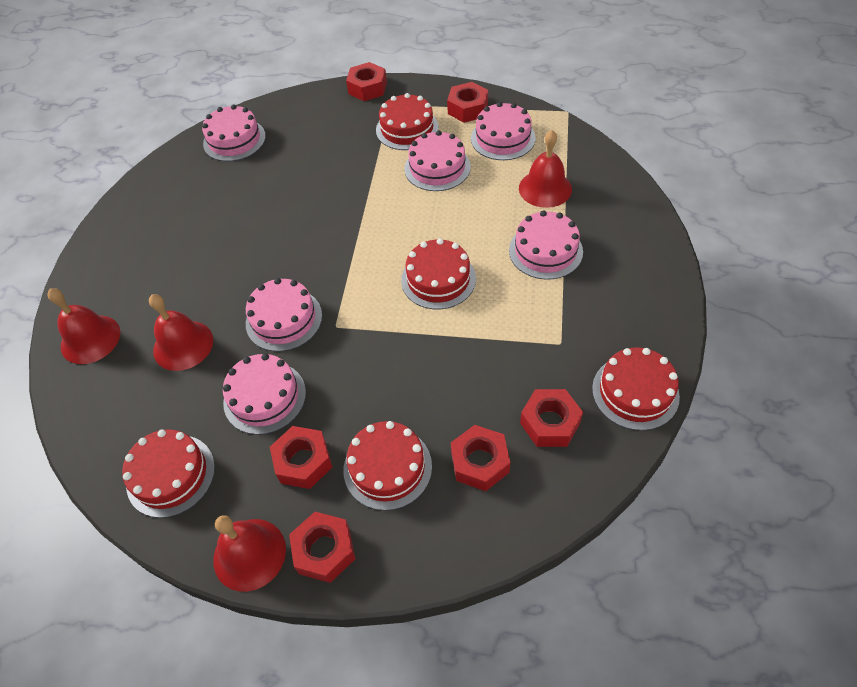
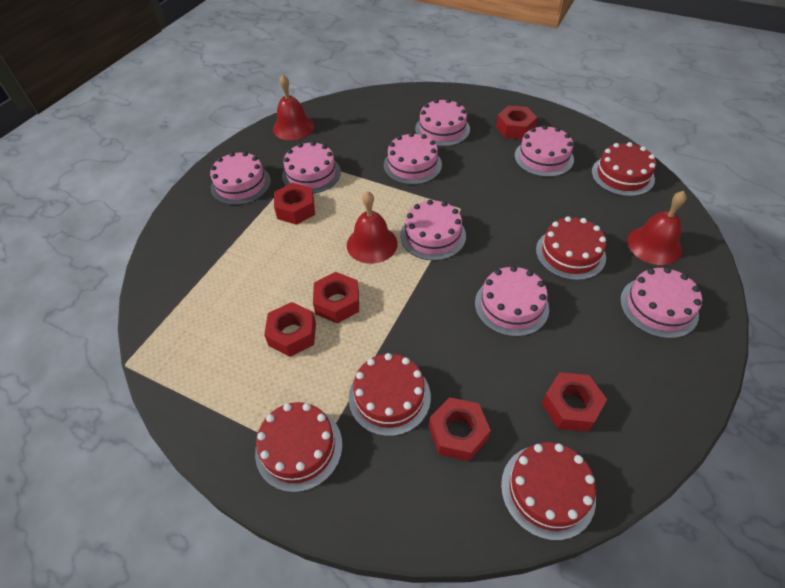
pink cake: 6 -> 8
red bell: 4 -> 3

